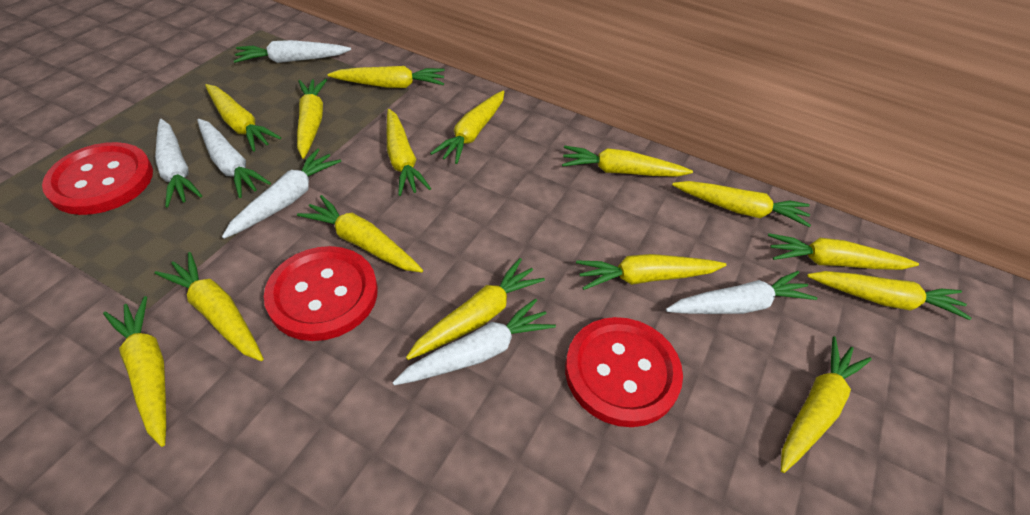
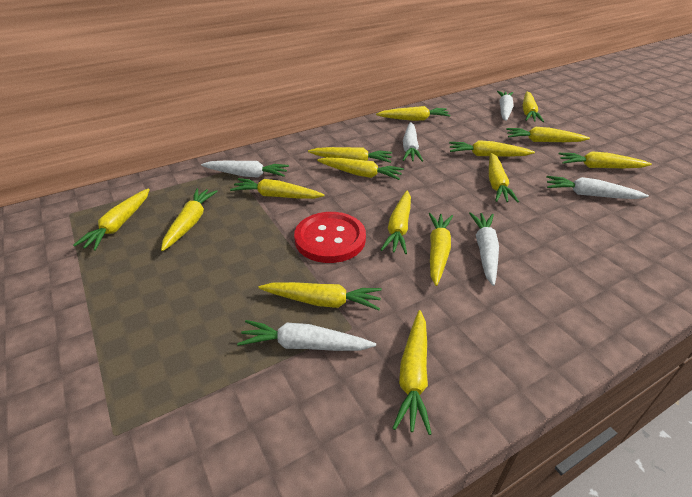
red button: 3 -> 1

